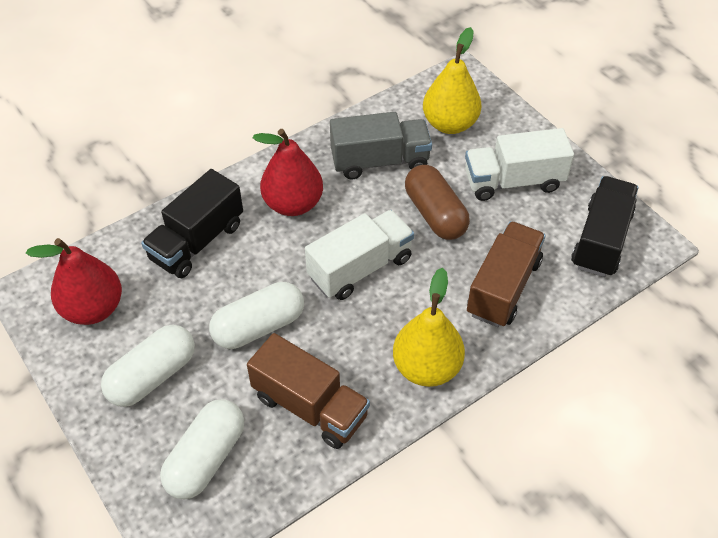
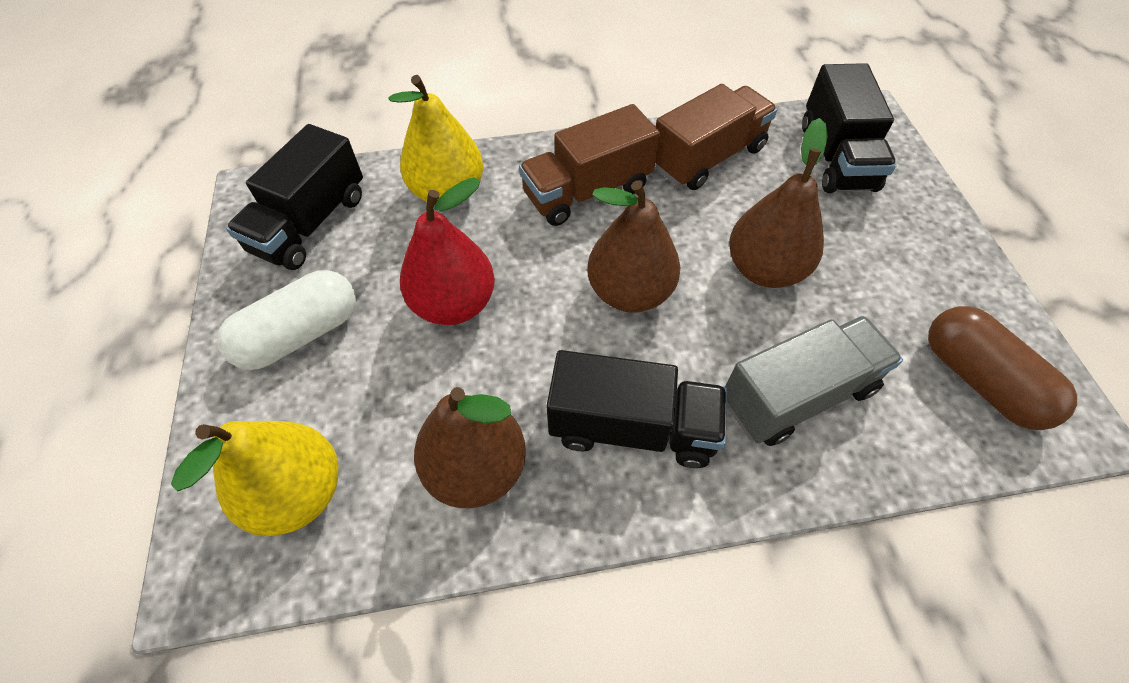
black truck: 2 -> 3
brown pear: 0 -> 3
red pear: 2 -> 1
white capsule: 3 -> 1
white truck: 2 -> 0

